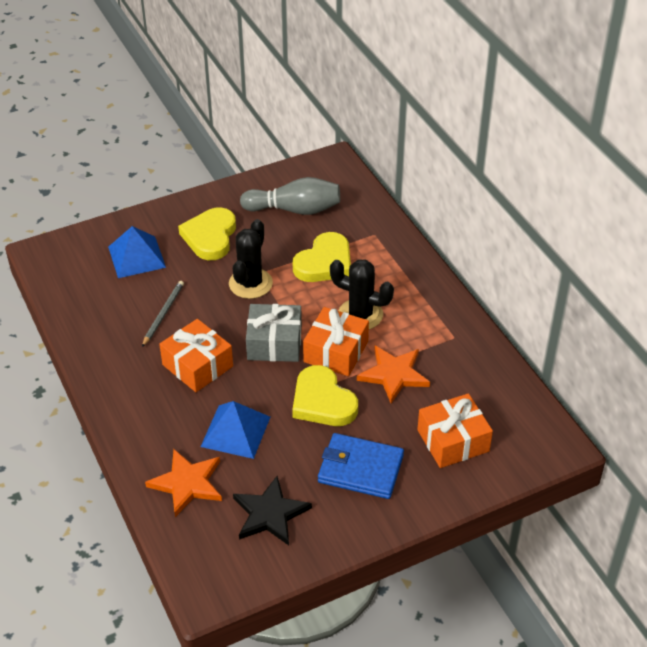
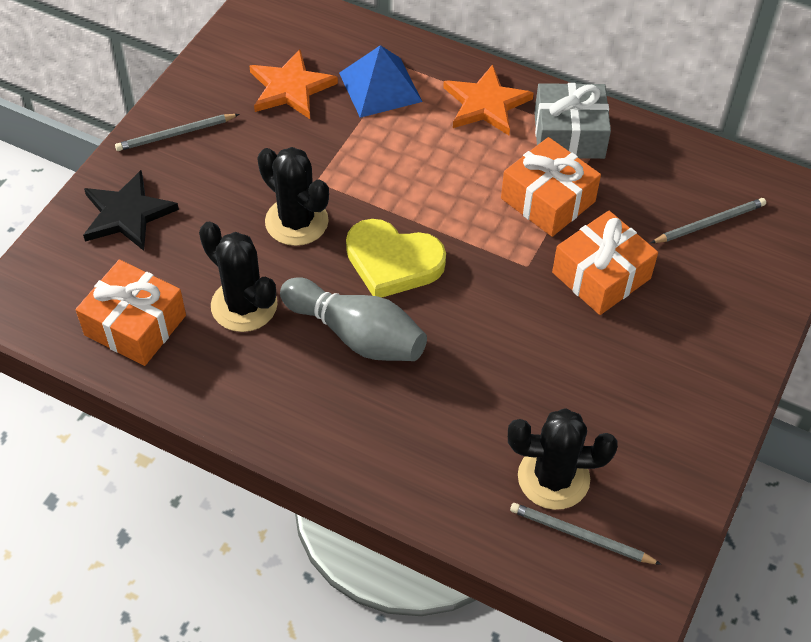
black cactus: 2 -> 3
blue pyramid: 2 -> 1
blue wallet: 1 -> 0
grey pencil: 1 -> 3
yellow heart: 3 -> 1

